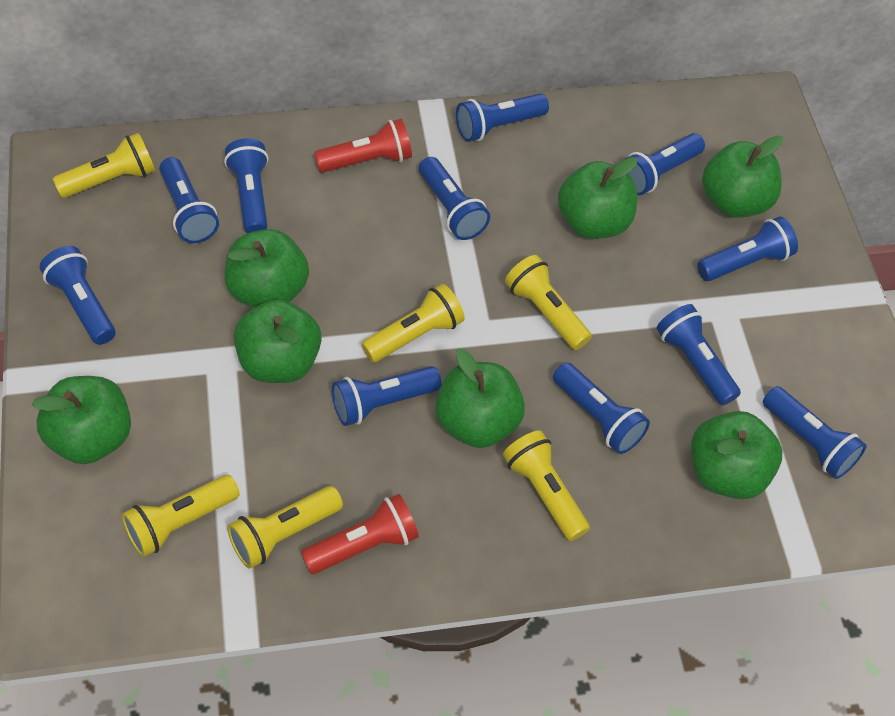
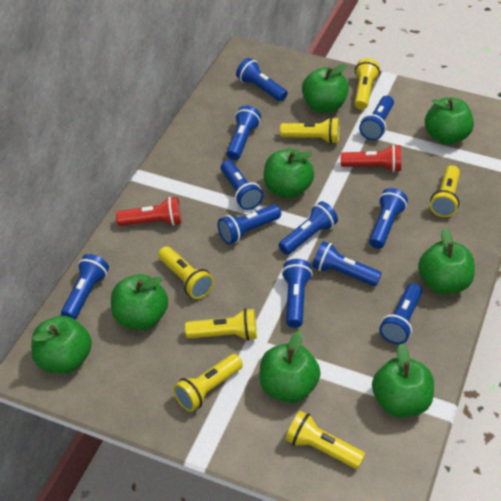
green apple: 7 -> 8
yellow flashlight: 6 -> 7

